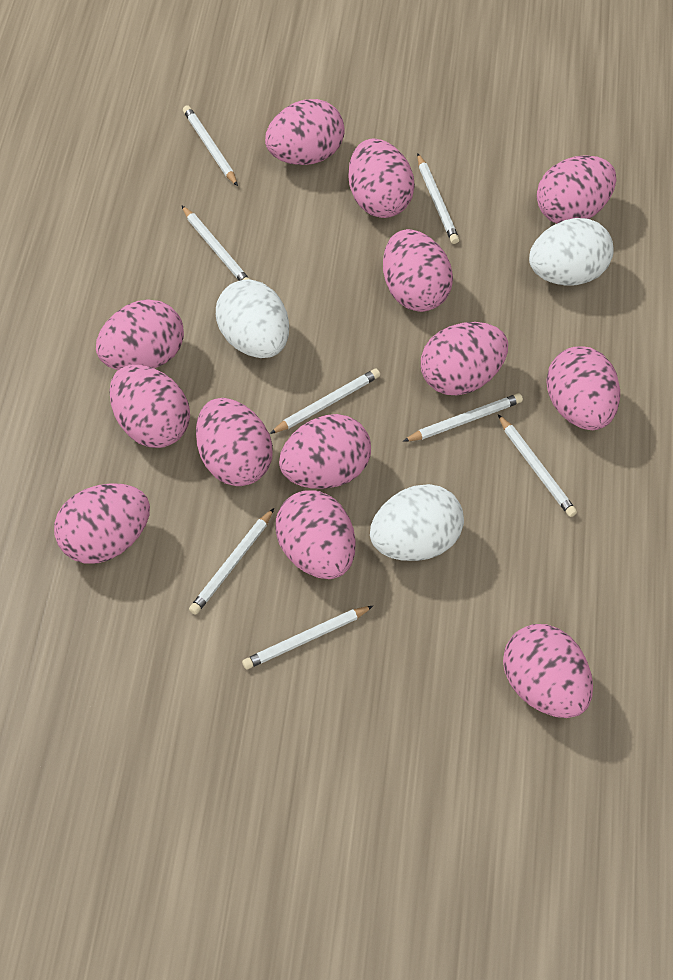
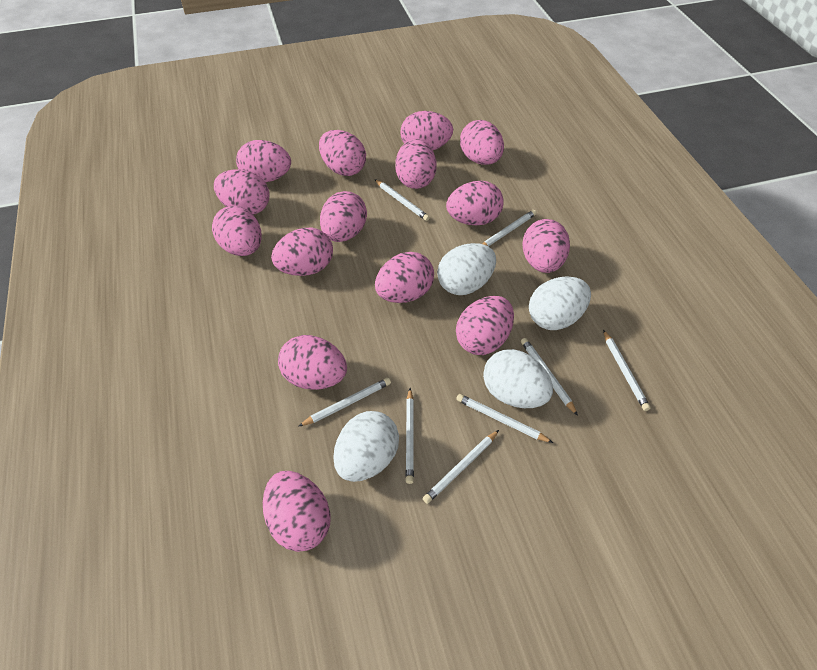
pink egg: 13 -> 15
white egg: 3 -> 4

